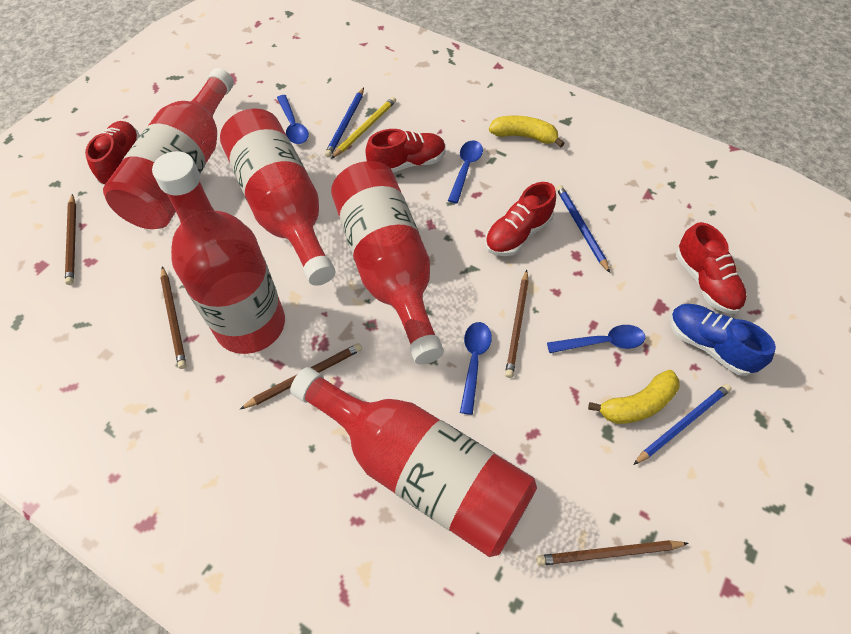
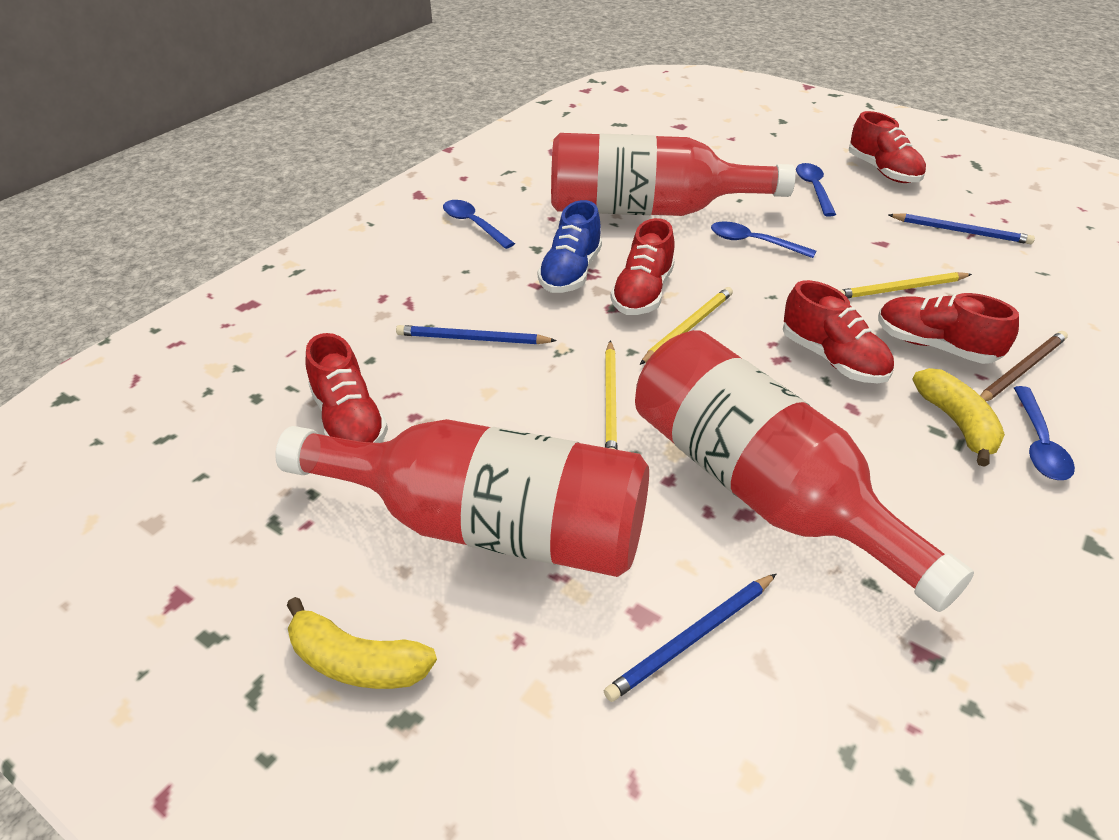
brown pencil: 5 -> 1
red bottle: 5 -> 3
red shoe: 4 -> 5
yellow pencil: 1 -> 3

